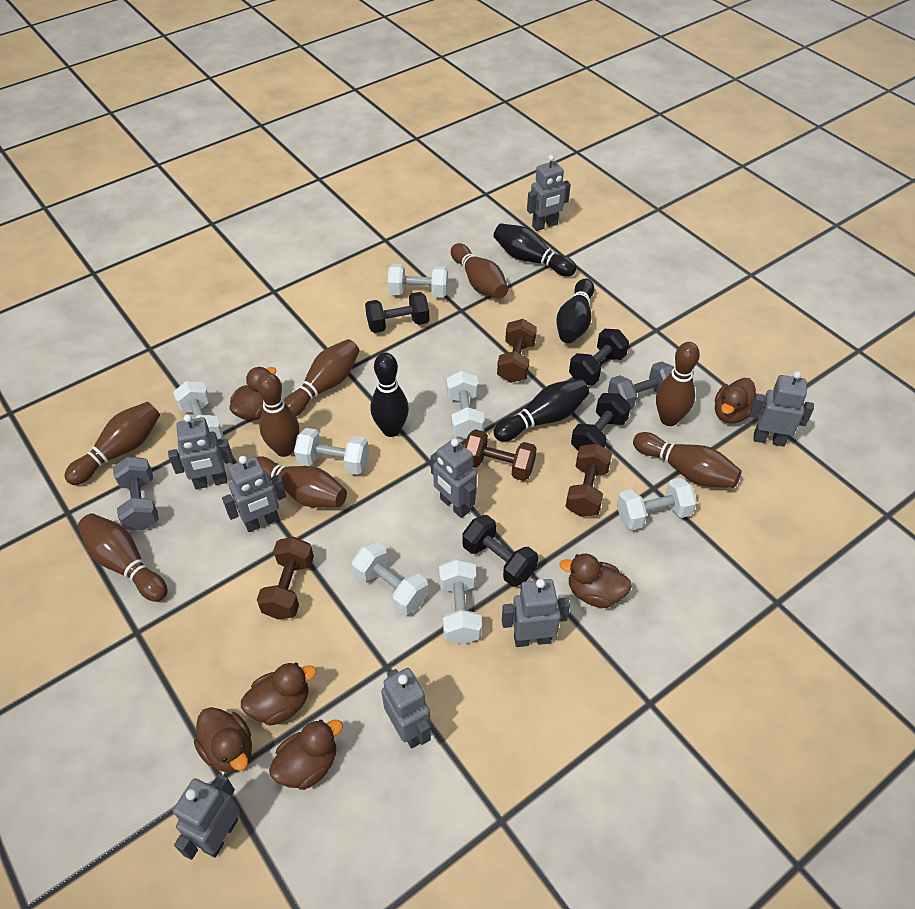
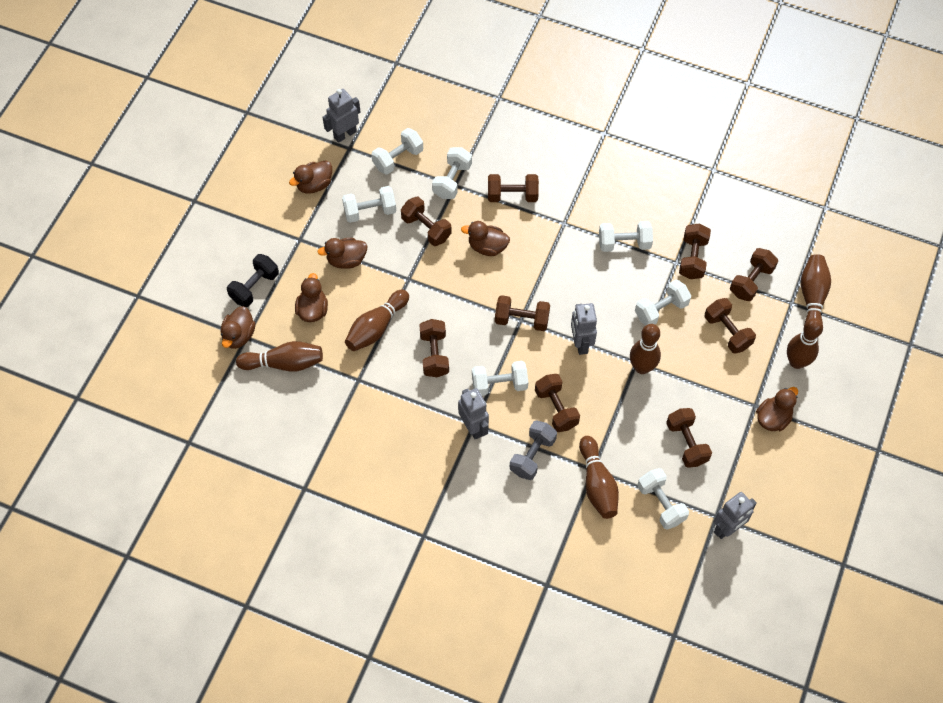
black bowling pin: 4 -> 0
black dumbbell: 4 -> 1
brown bowling pin: 8 -> 6
brown dumbbell: 4 -> 9
grey dumbbell: 2 -> 1
grey robot: 8 -> 4

